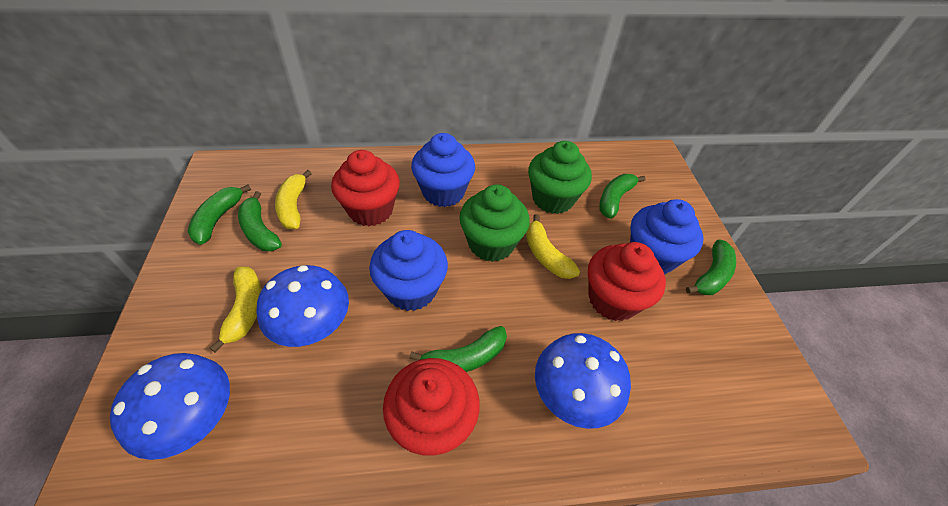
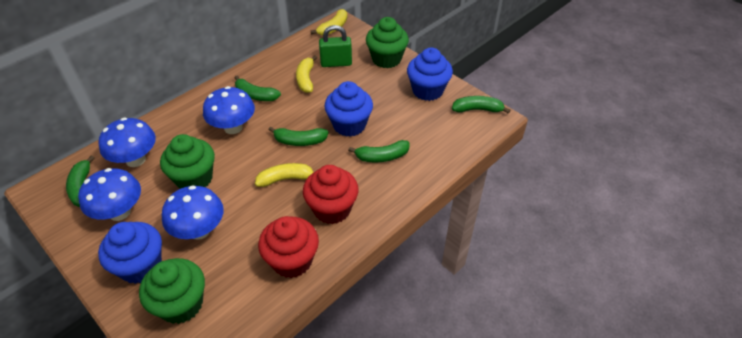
blue mushroom: 3 -> 4
green cupcake: 2 -> 3
green padlock: 0 -> 1
red cupcake: 3 -> 2

